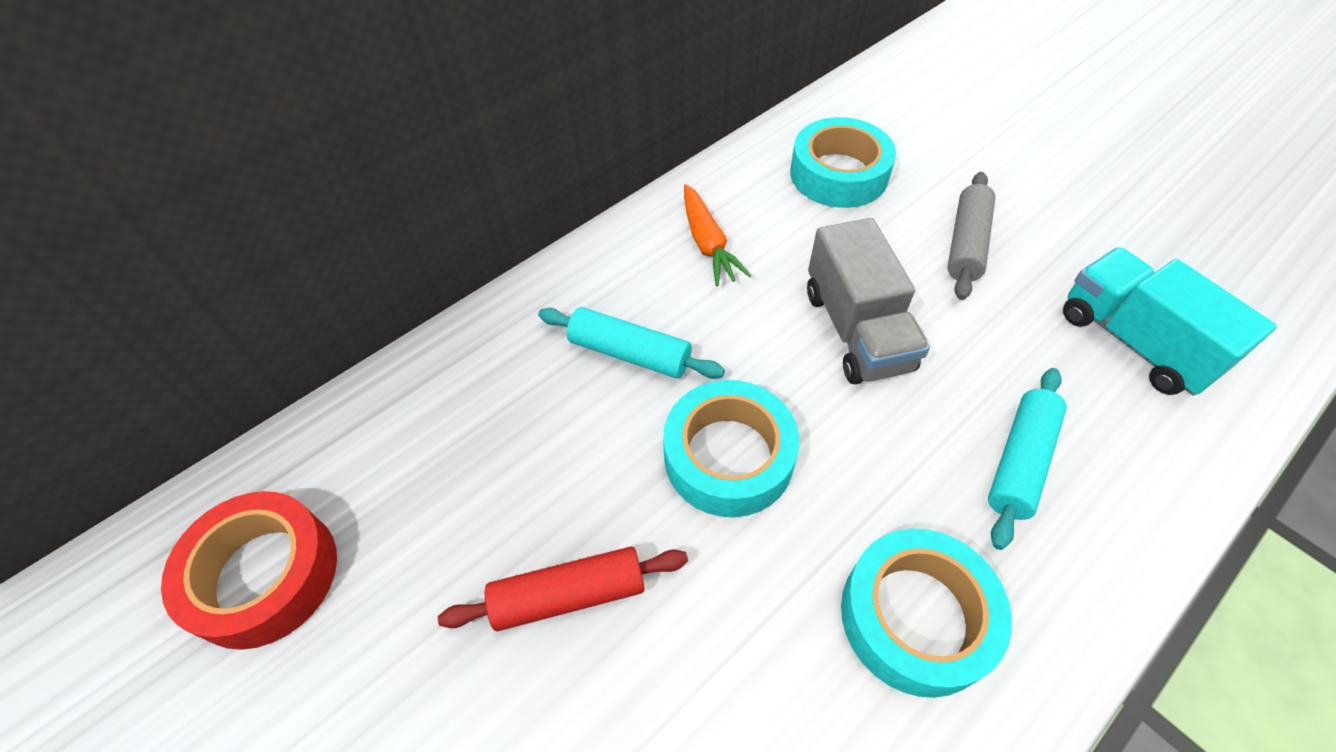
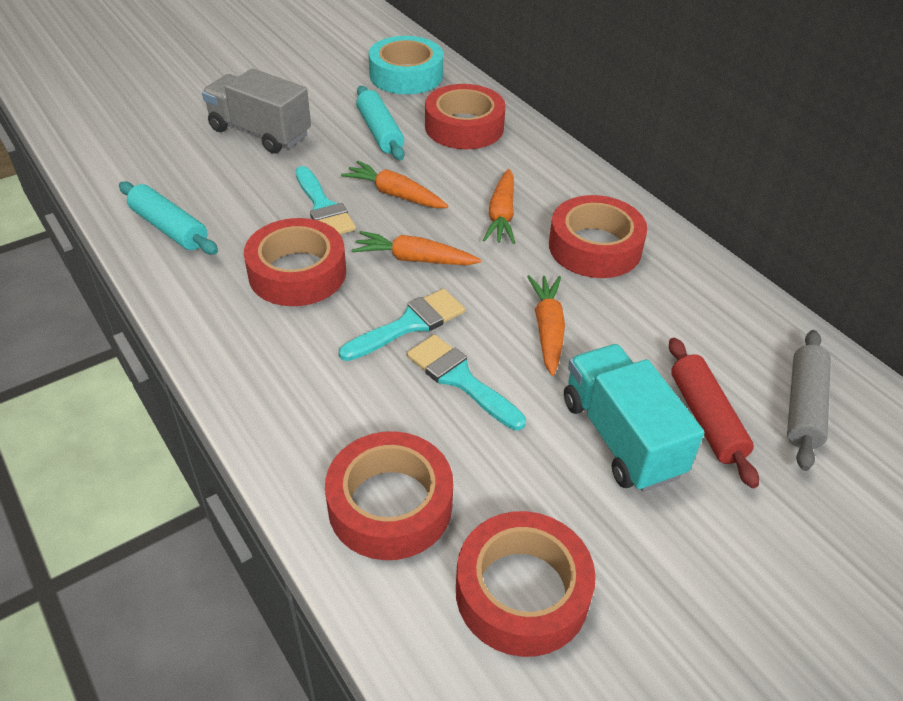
orange carrot: 1 -> 4
red tape: 1 -> 5
turquoise brush: 0 -> 3
turquoise tape: 3 -> 1

